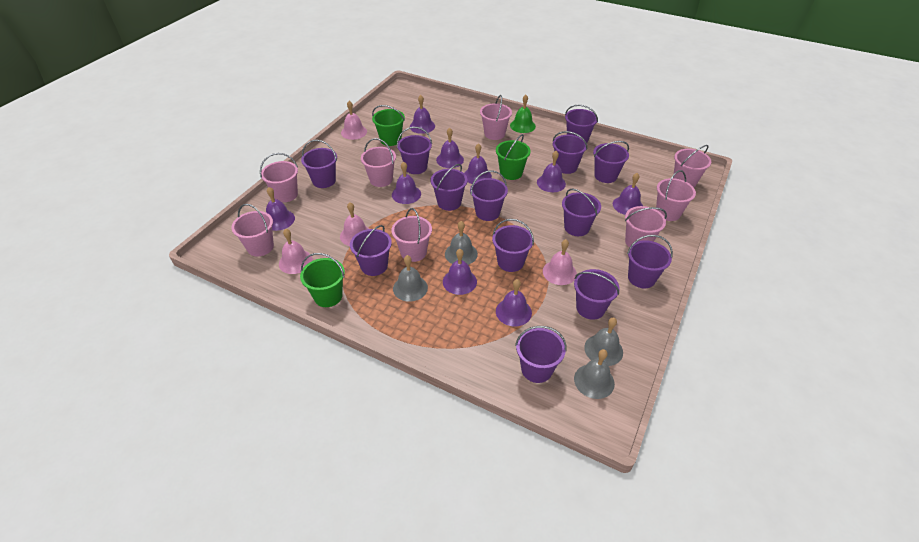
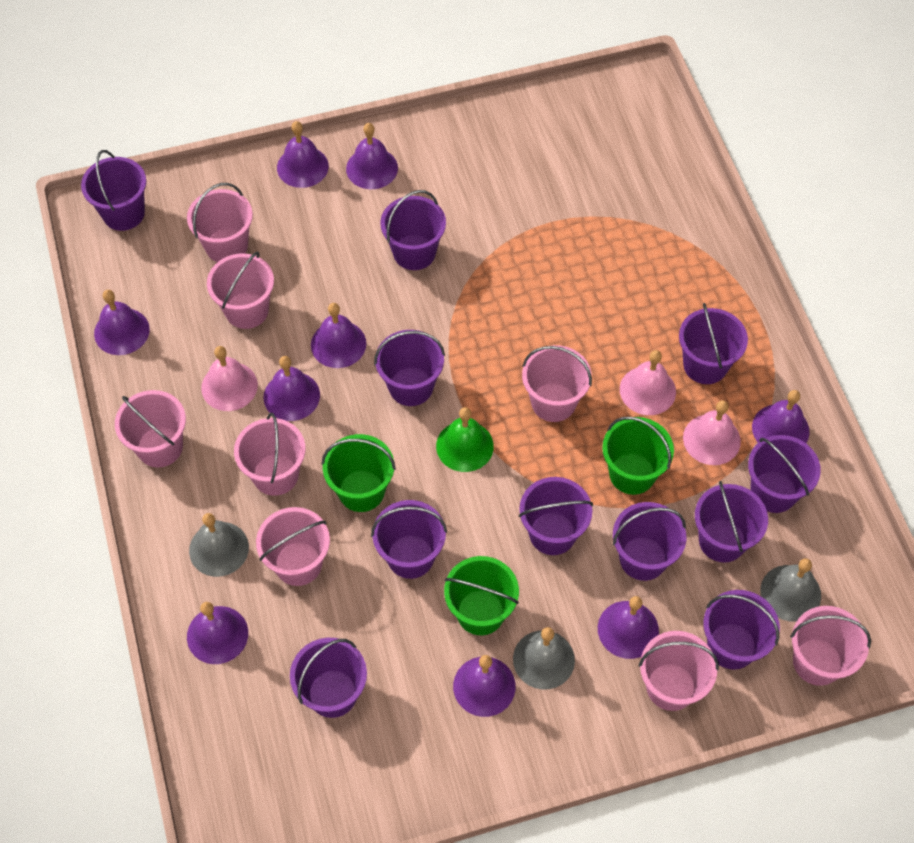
grey bell: 4 -> 3
pink bell: 4 -> 3
purple bucket: 13 -> 11

